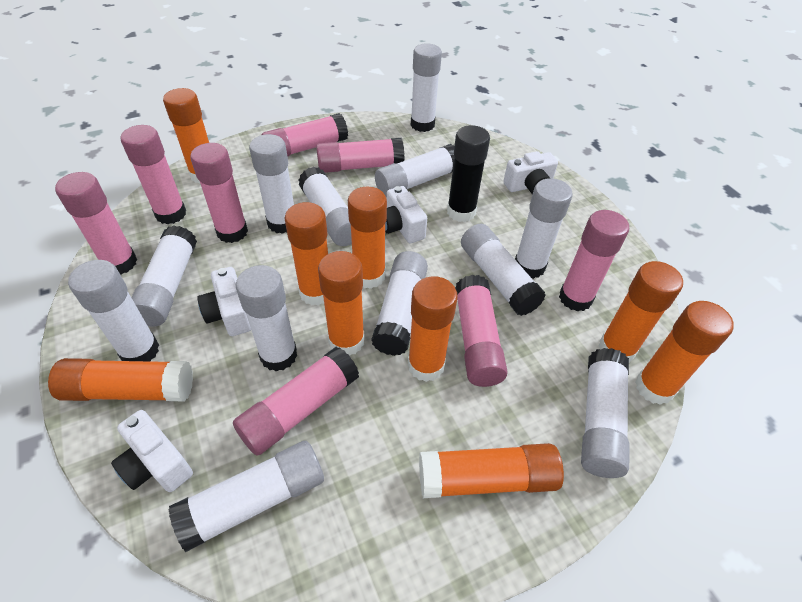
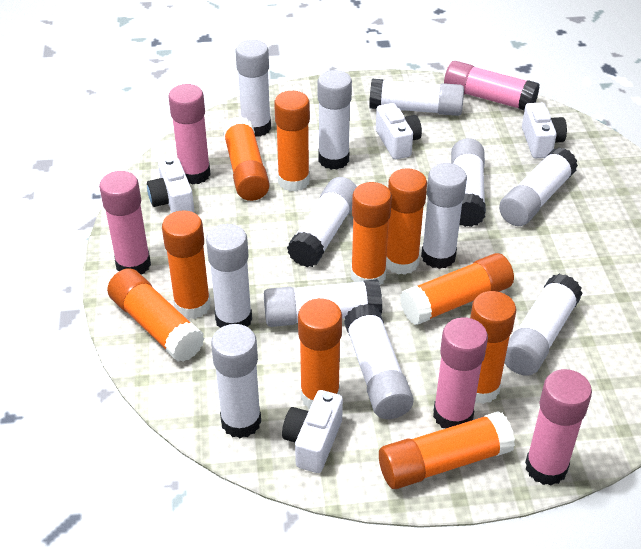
black glue stick: 1 -> 0
orange glue stick: 9 -> 10
pink glue stick: 8 -> 5

